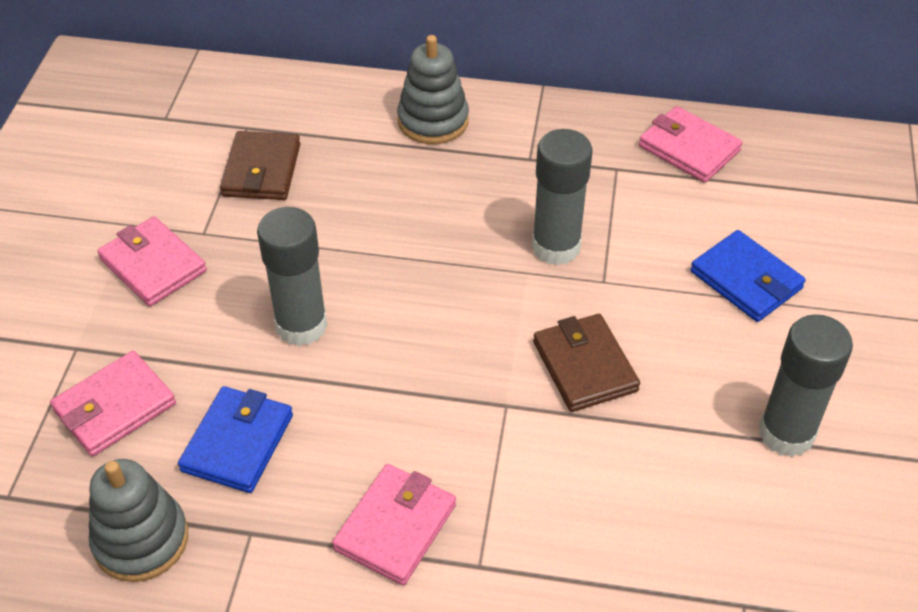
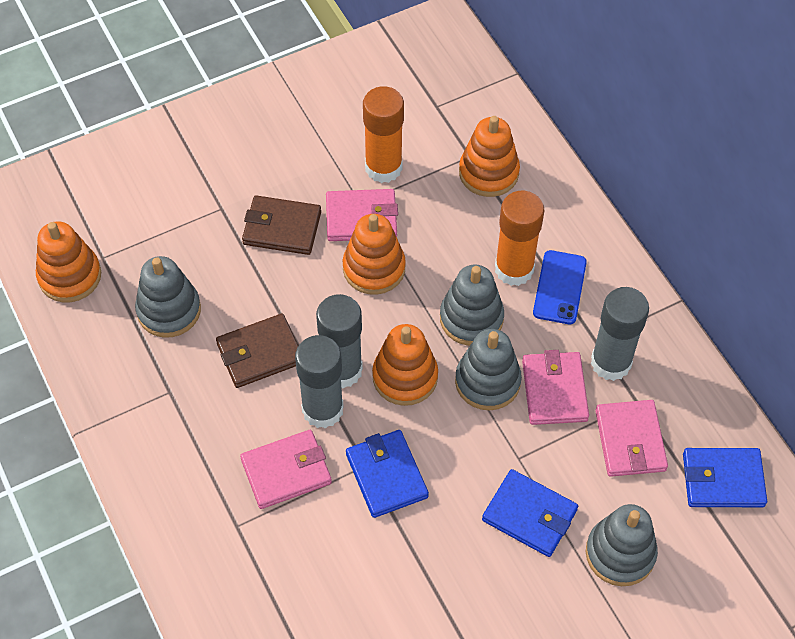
blue phone: 0 -> 1
blue wallet: 2 -> 3
grey stacking toy: 2 -> 4
orange glue stick: 0 -> 2
orange stacking toy: 0 -> 4

